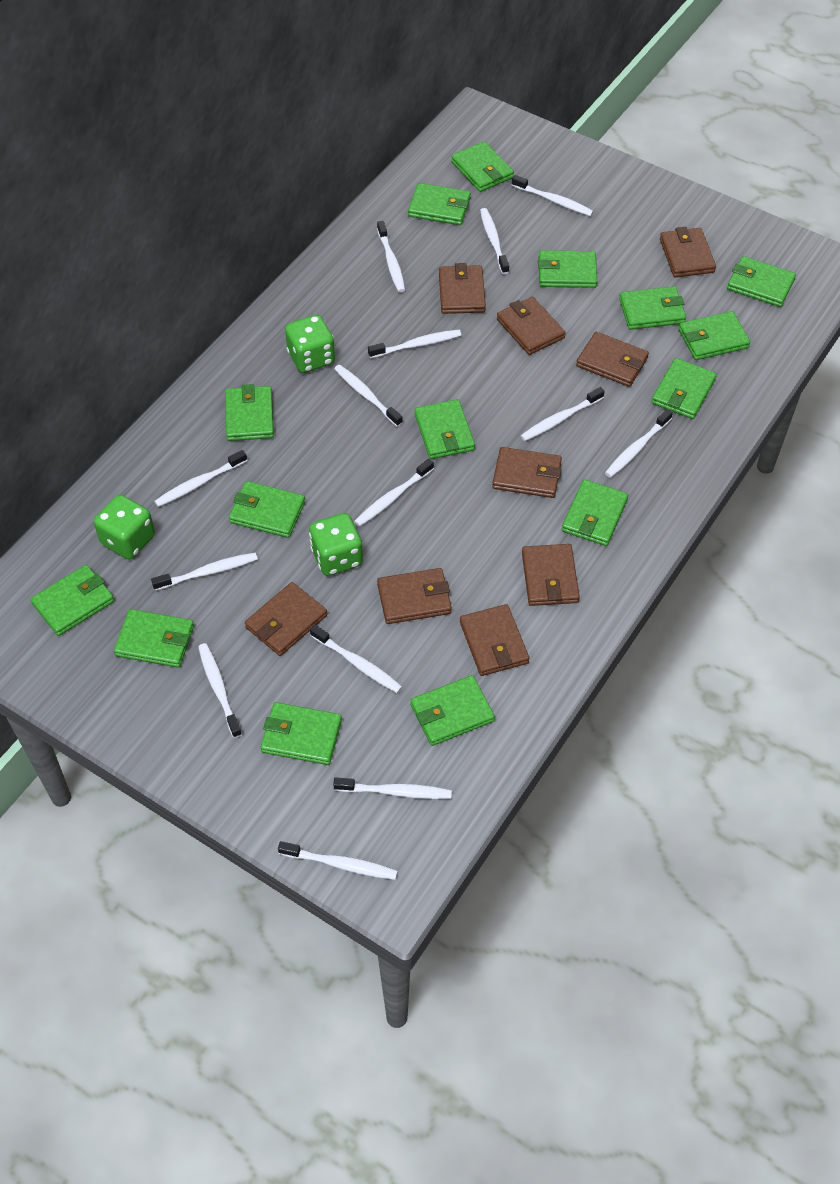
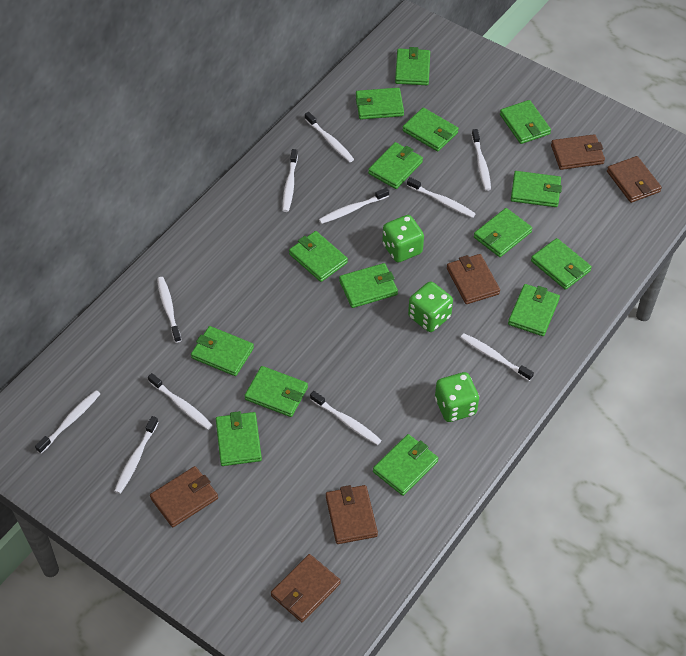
brown wallet: 9 -> 6
white toothbrush: 14 -> 11

